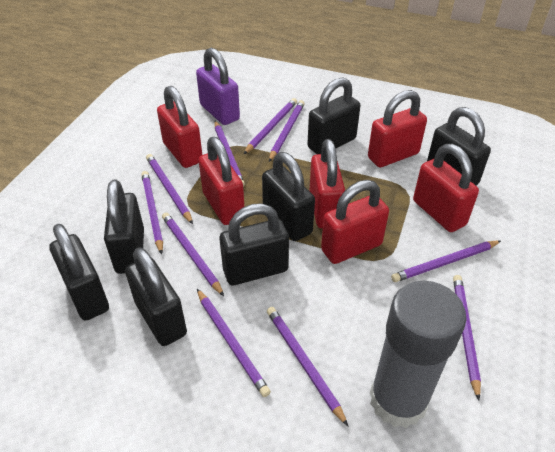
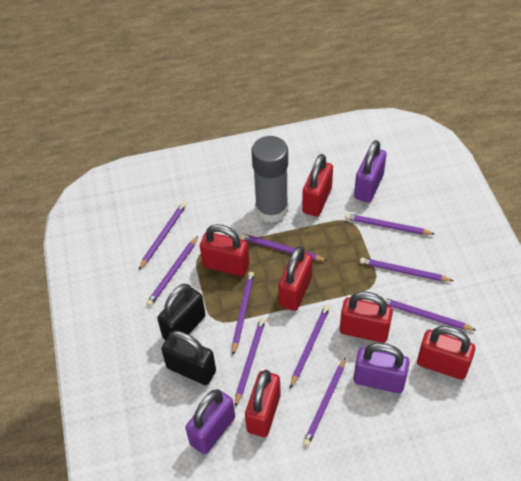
black padlock: 7 -> 2
purple padlock: 1 -> 3

